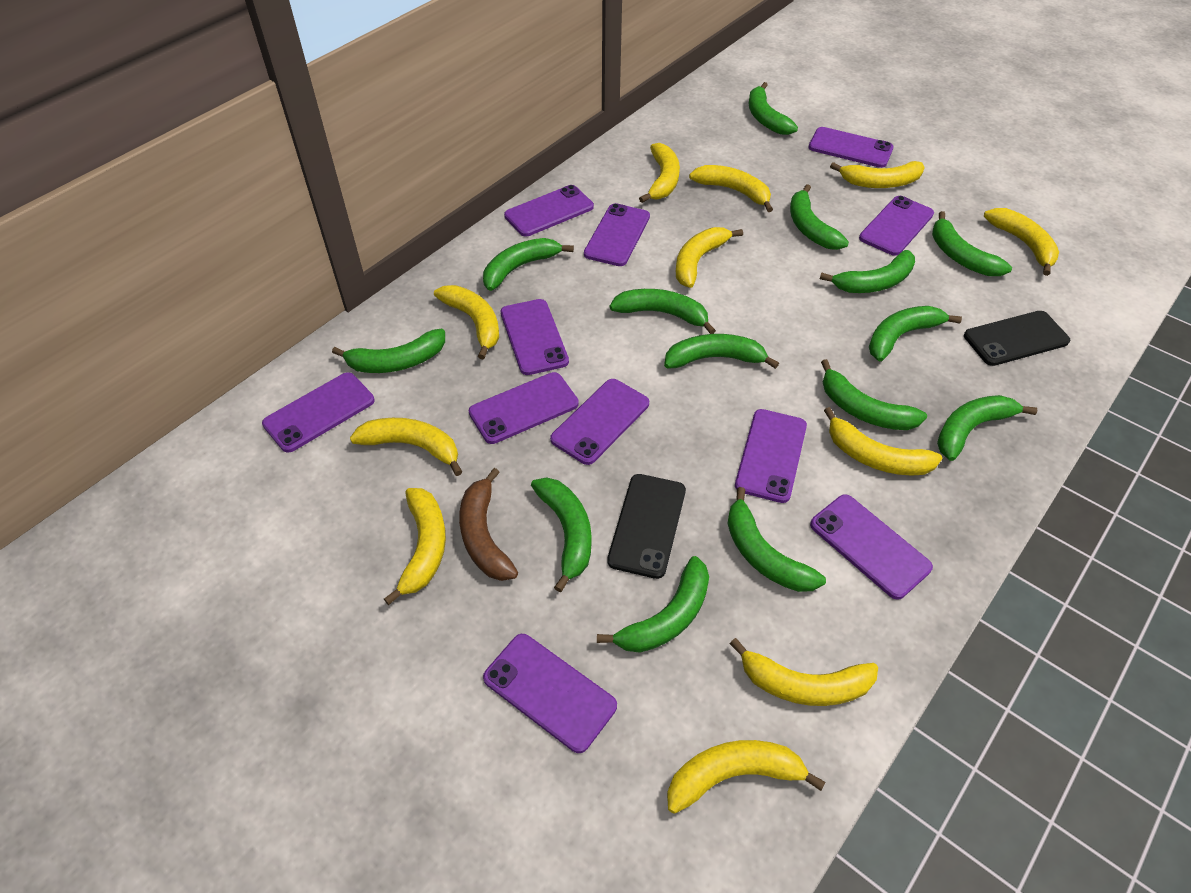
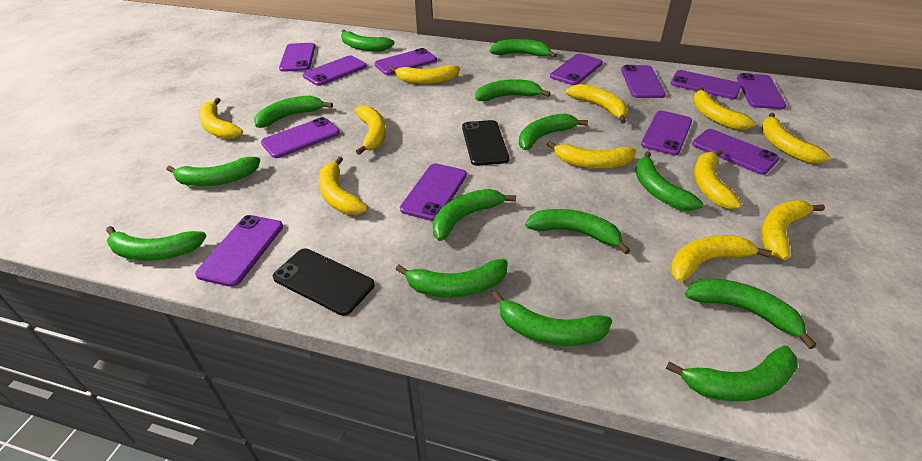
brown banana: 1 -> 0
purple phone: 11 -> 12

